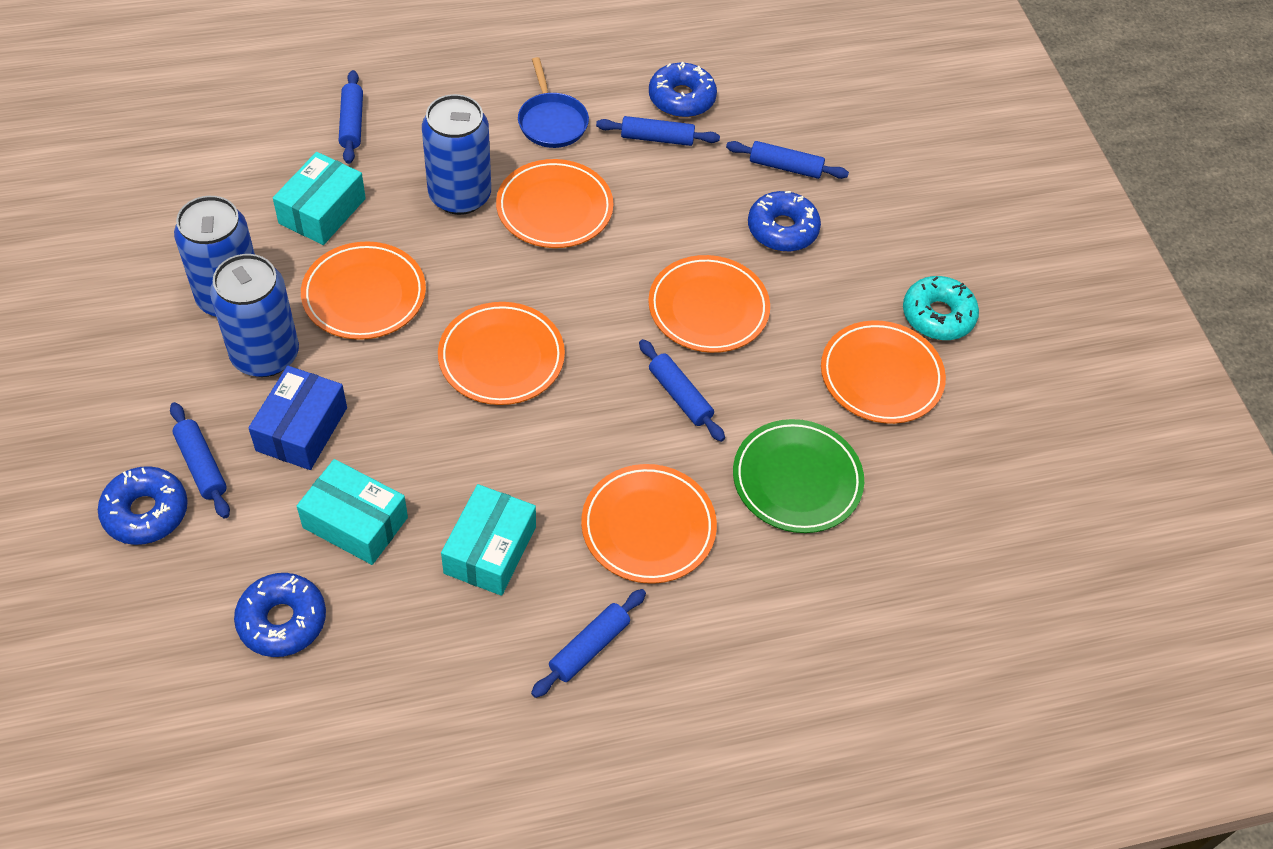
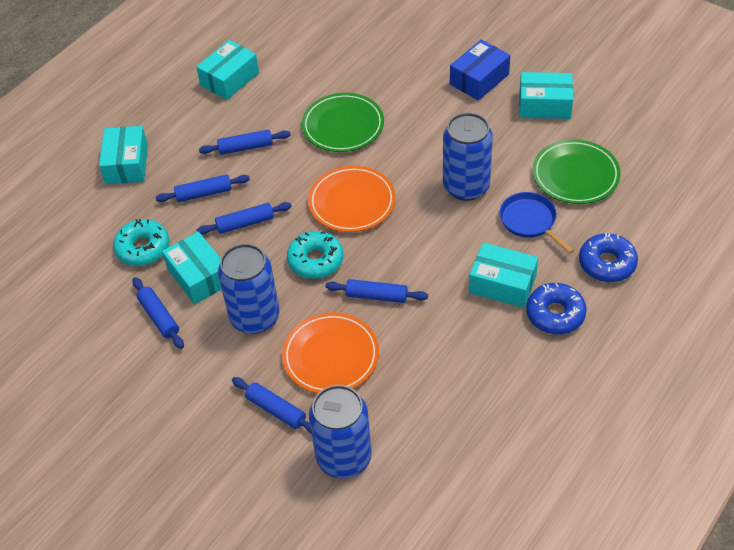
blue donut: 4 -> 2
green plate: 1 -> 2
orange plate: 6 -> 2
turquoise box: 3 -> 5
turquoise donut: 1 -> 2

